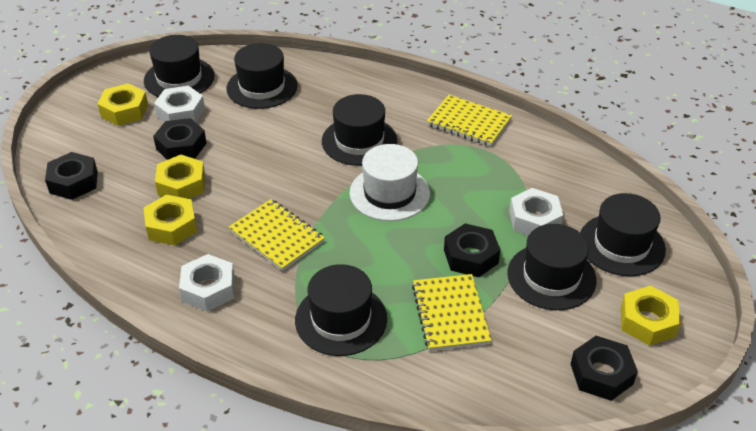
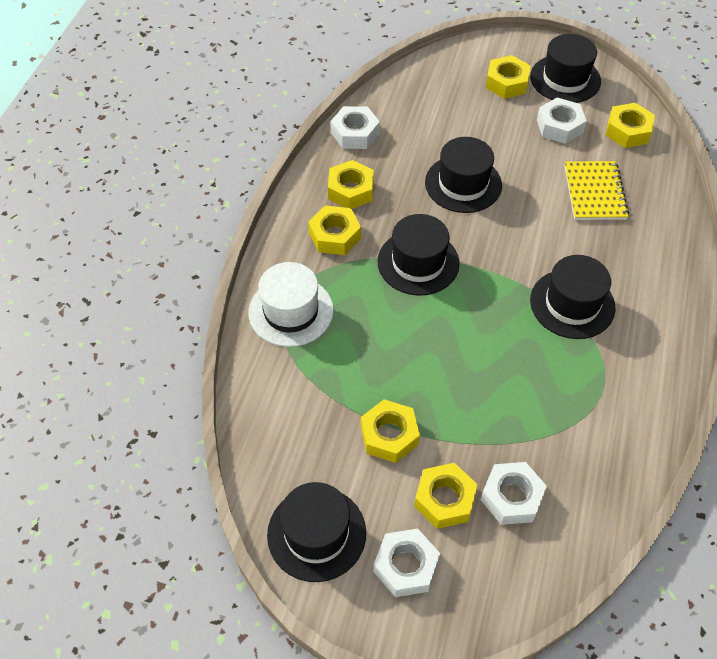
black hat: 6 -> 5
black nut: 4 -> 0
white nut: 3 -> 4
yellow notebook: 3 -> 1
yellow nut: 4 -> 6

